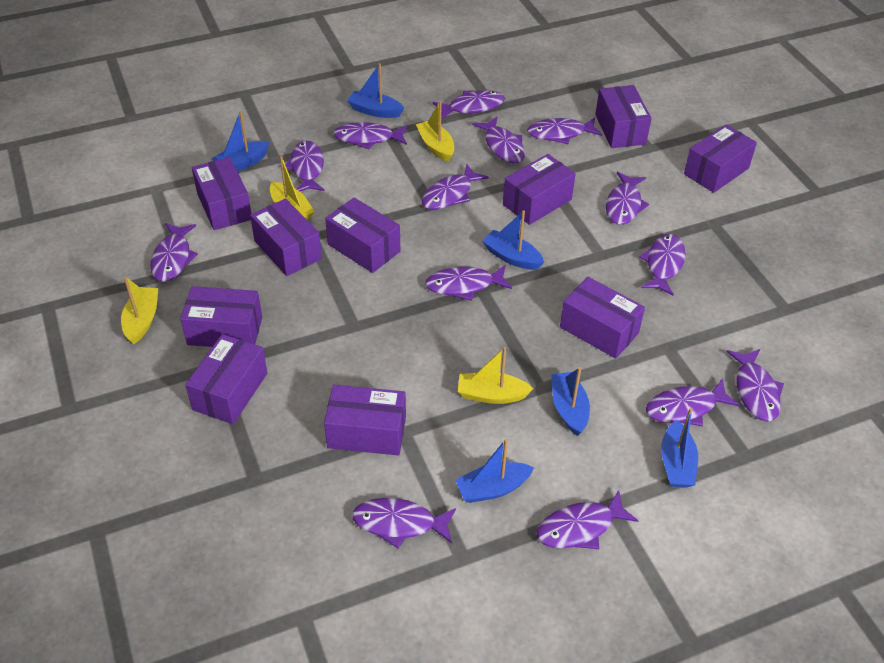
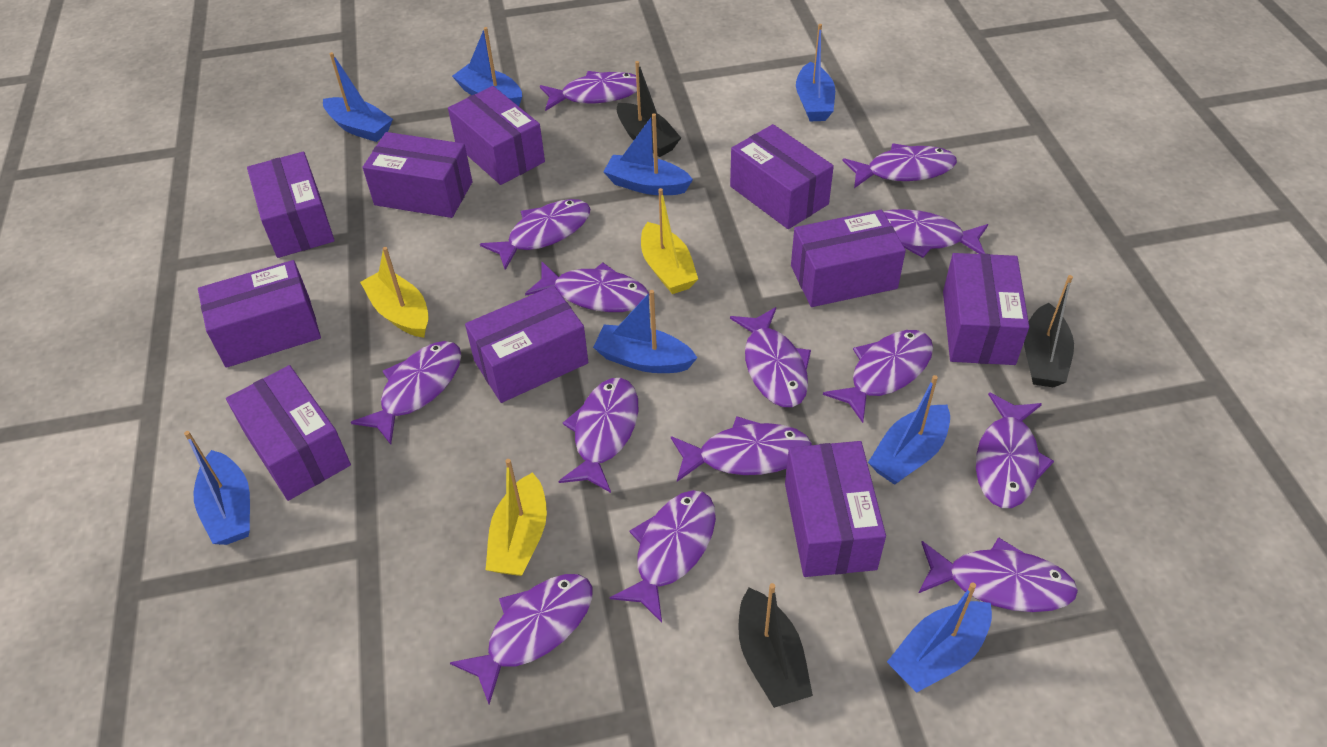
black boat: 0 -> 3
blue boat: 6 -> 8
yellow boat: 4 -> 3

